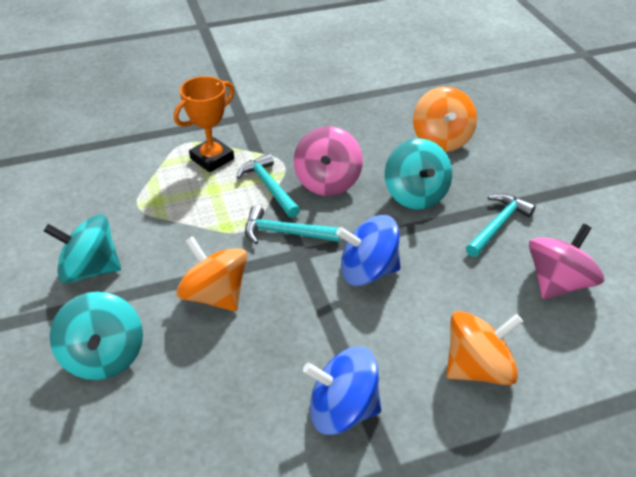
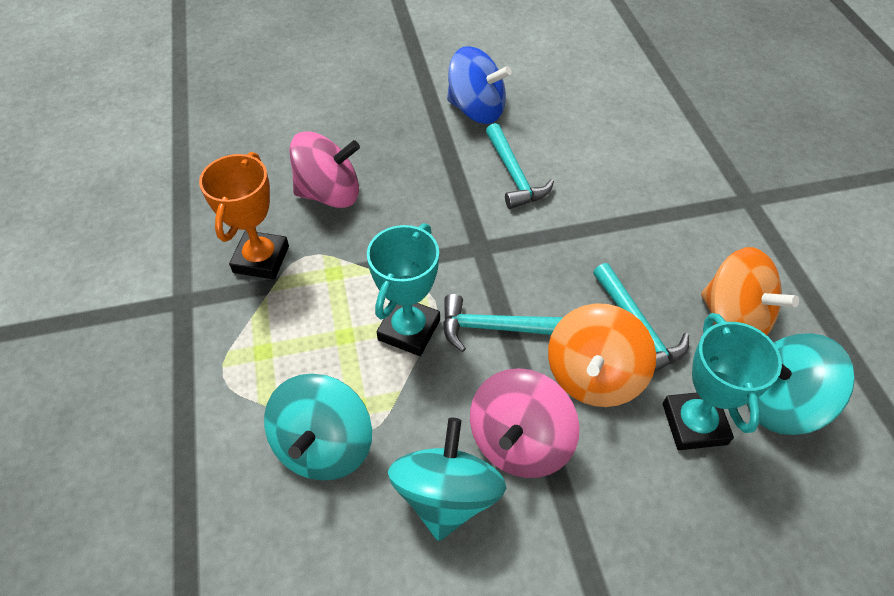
blue spinning top: 2 -> 1
orange spinning top: 3 -> 2
turquoise trophy: 0 -> 2

